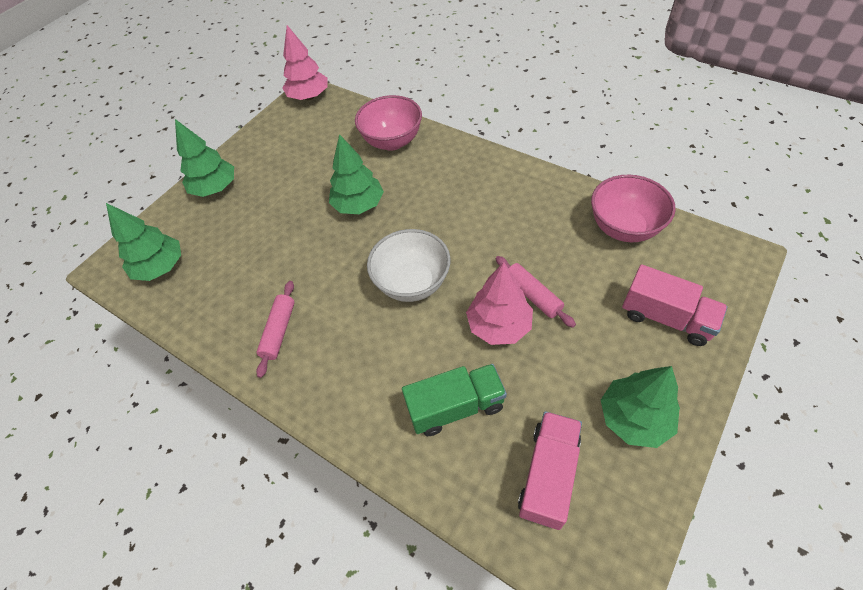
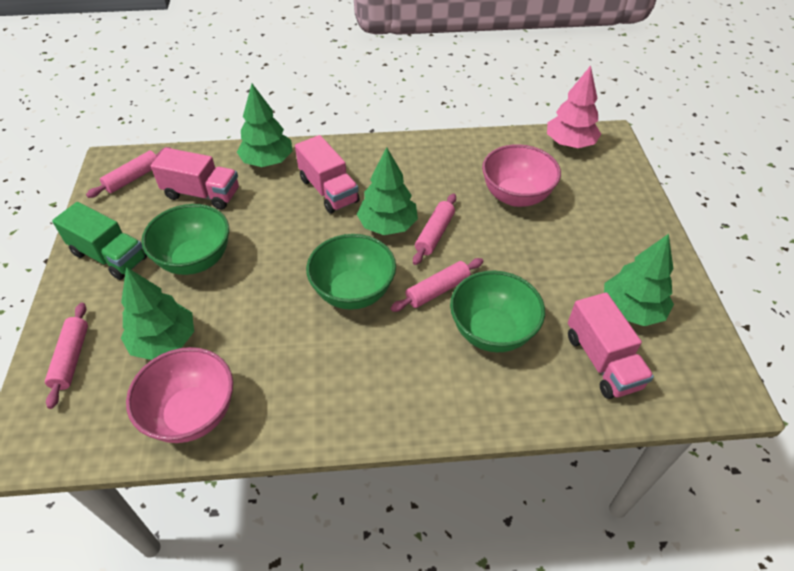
green bowl: 0 -> 3
pink rolling pin: 2 -> 4
pink tree: 2 -> 1
pink truck: 2 -> 3
white bowl: 1 -> 0

